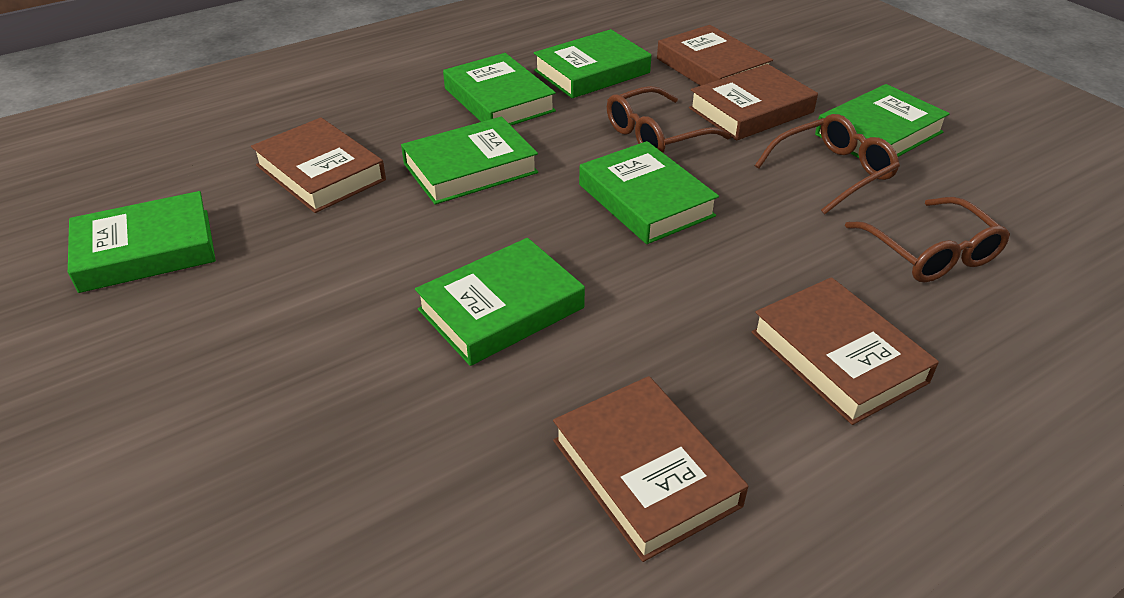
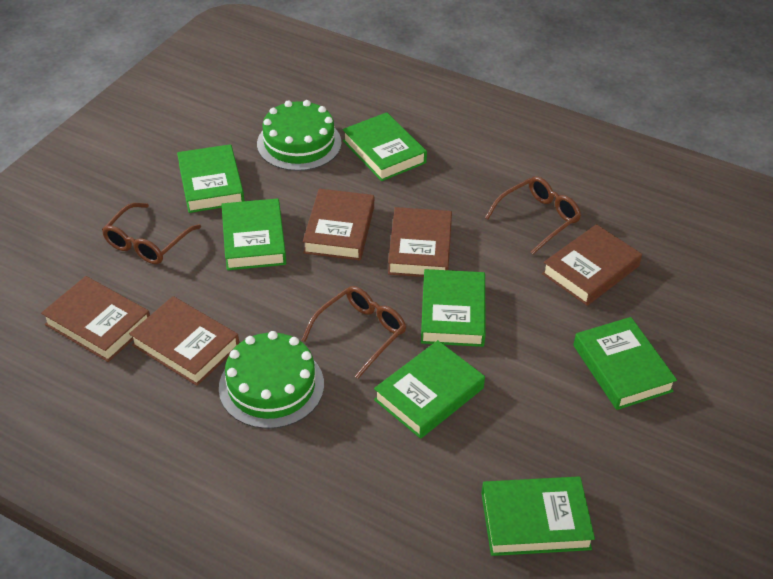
green cake: 0 -> 2

